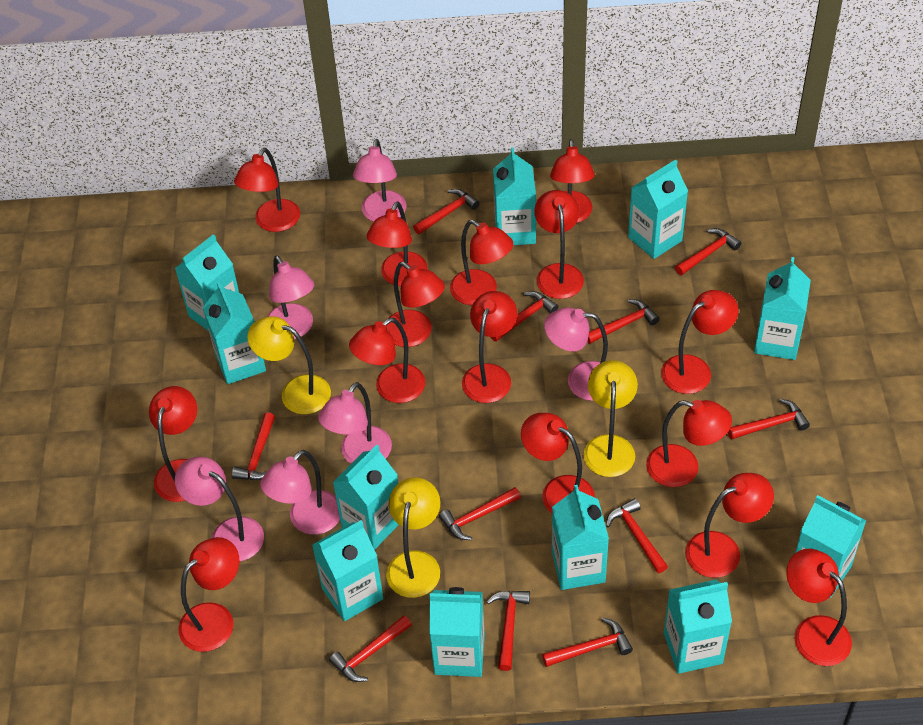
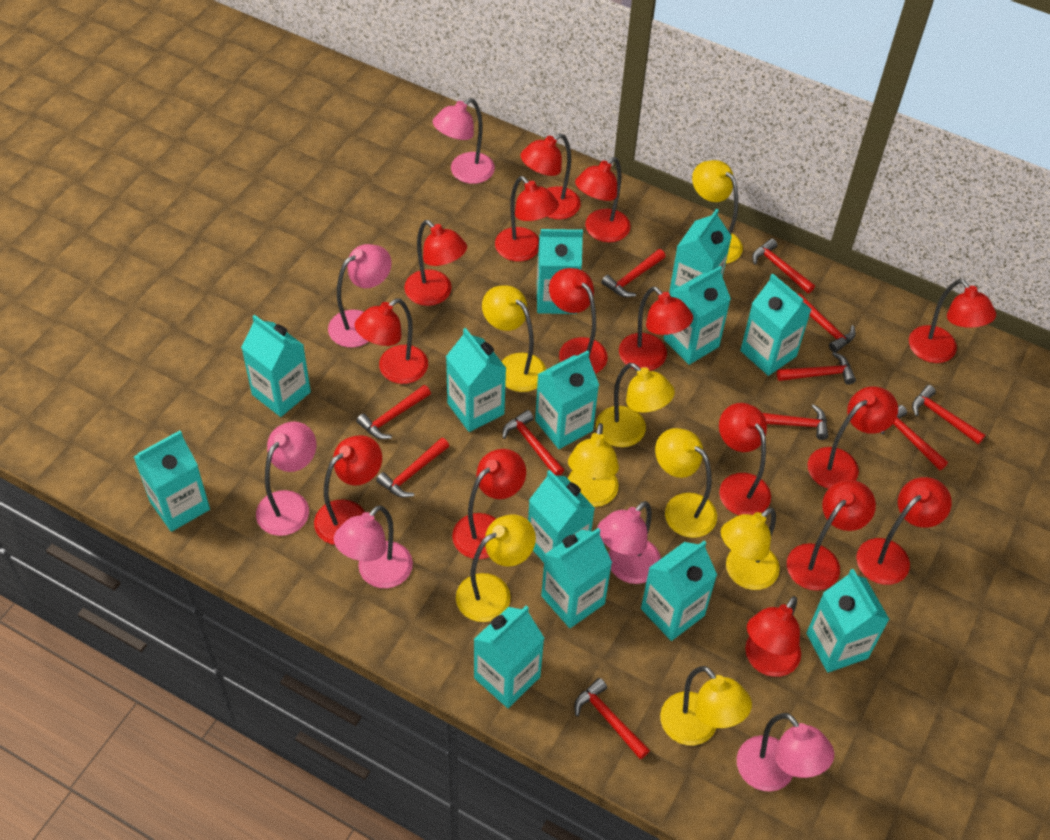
turquoise carton: 11 -> 13
yellow lamp: 3 -> 8

